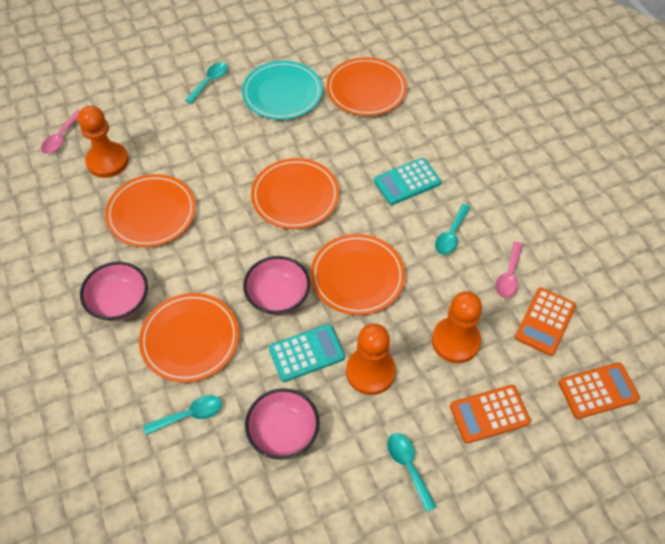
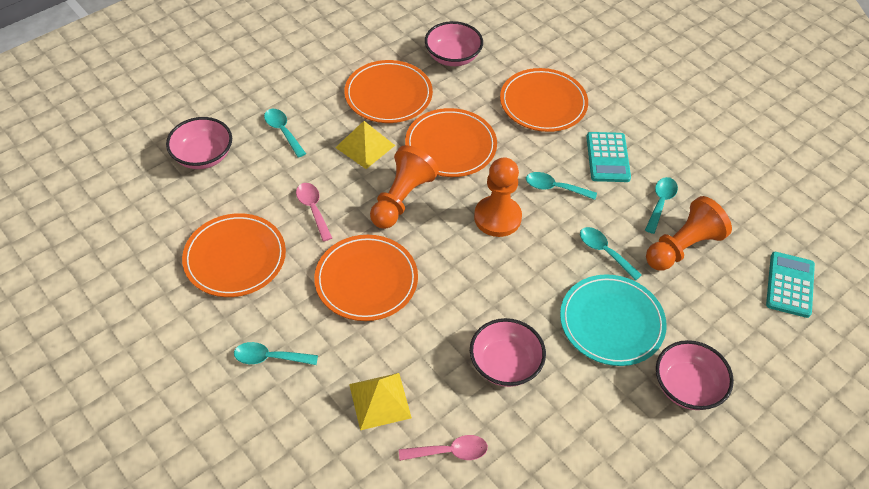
orange calculator: 3 -> 0
pink bowl: 3 -> 4
turquoise spoon: 4 -> 5
yellow pyramid: 0 -> 2

